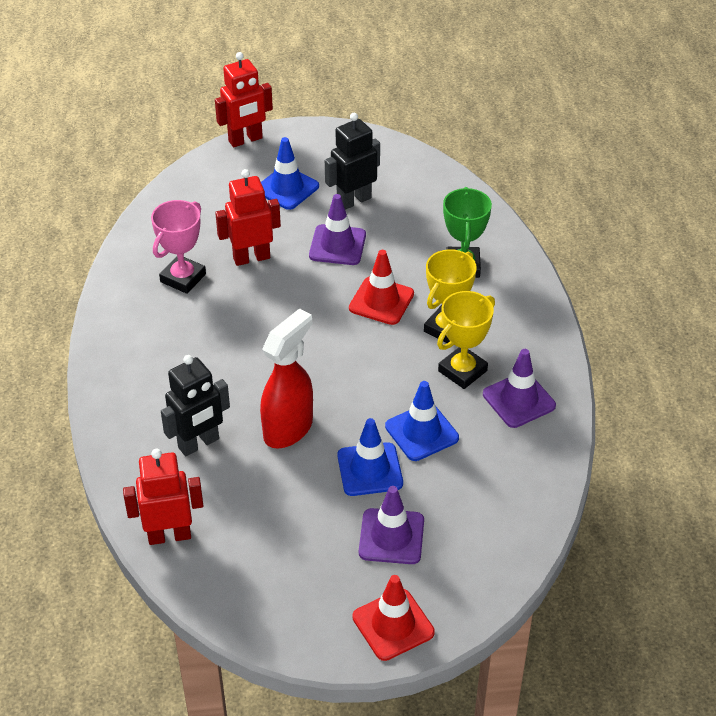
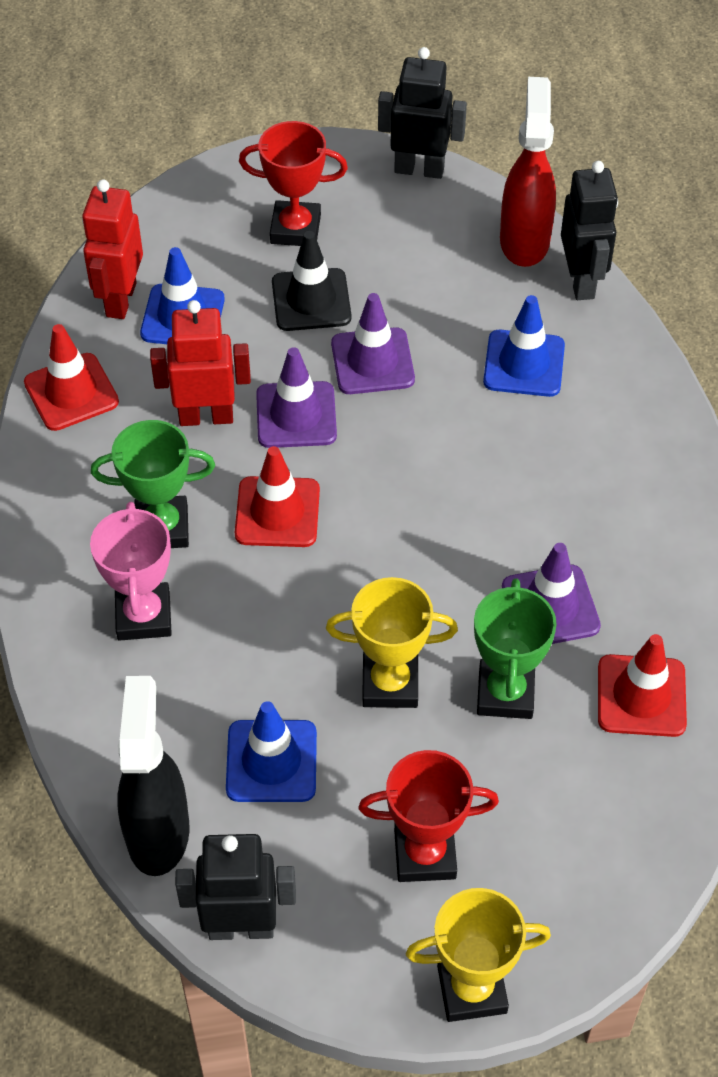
black robot: 2 -> 3
black spray bottle: 0 -> 1
black traffic cone: 0 -> 1
green trophy: 1 -> 2
red robot: 3 -> 2
red traffic cone: 2 -> 3
red trophy: 0 -> 2

